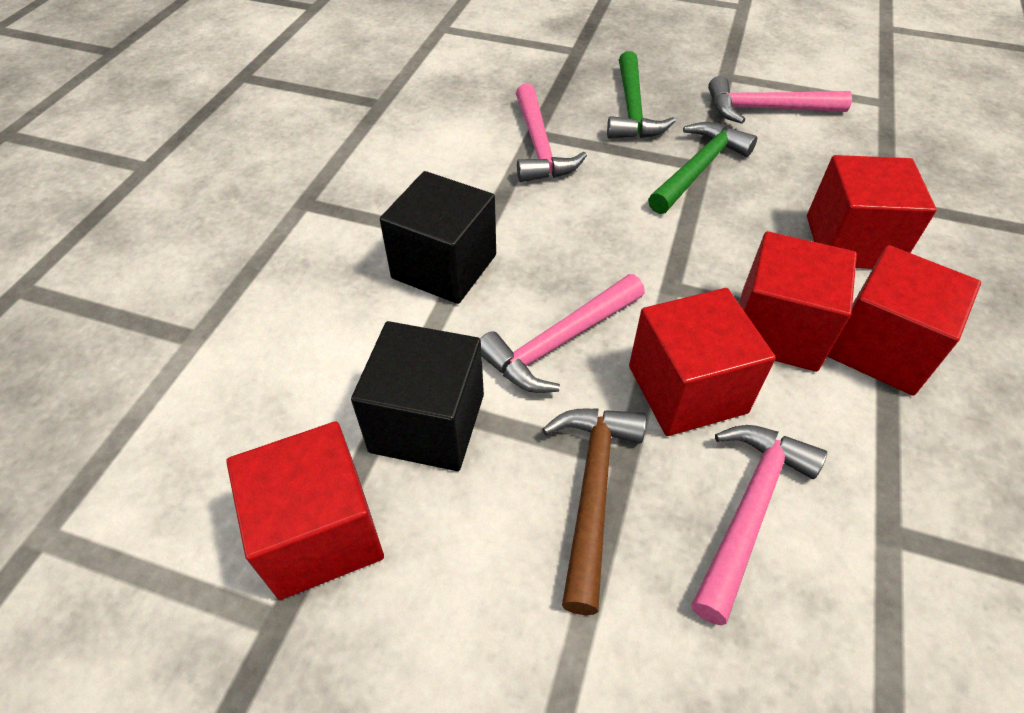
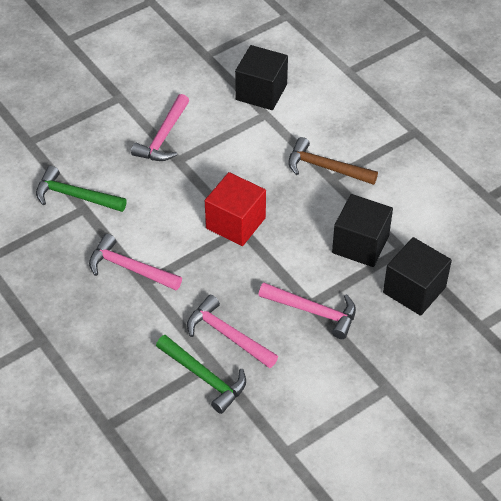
black cube: 2 -> 3
red cube: 5 -> 1

